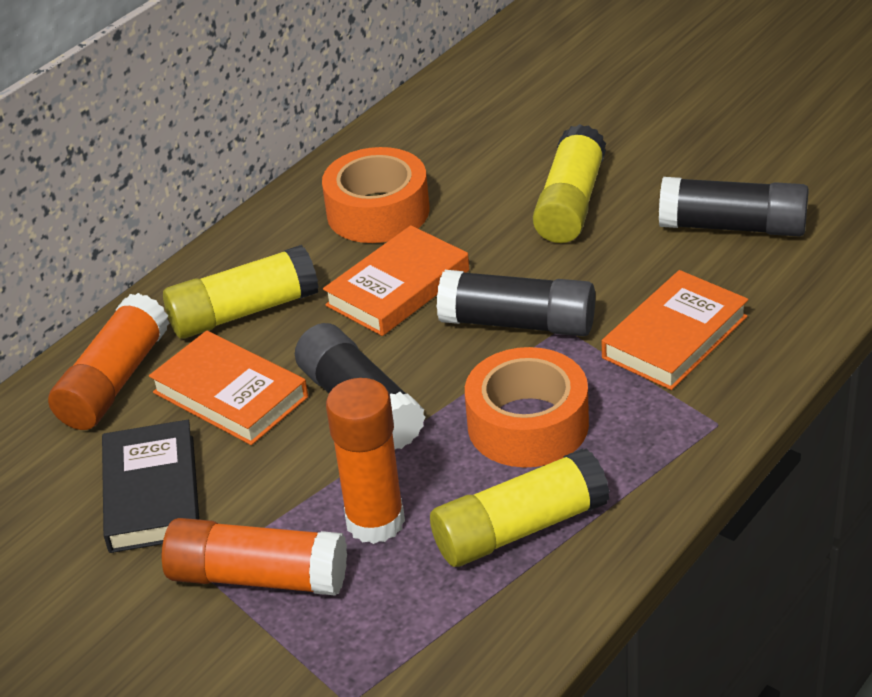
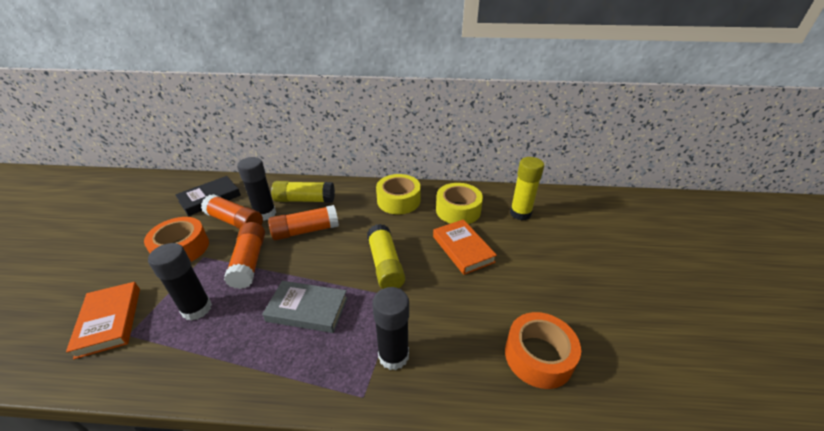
grey book: 0 -> 1
orange book: 3 -> 2
yellow tape: 0 -> 2

